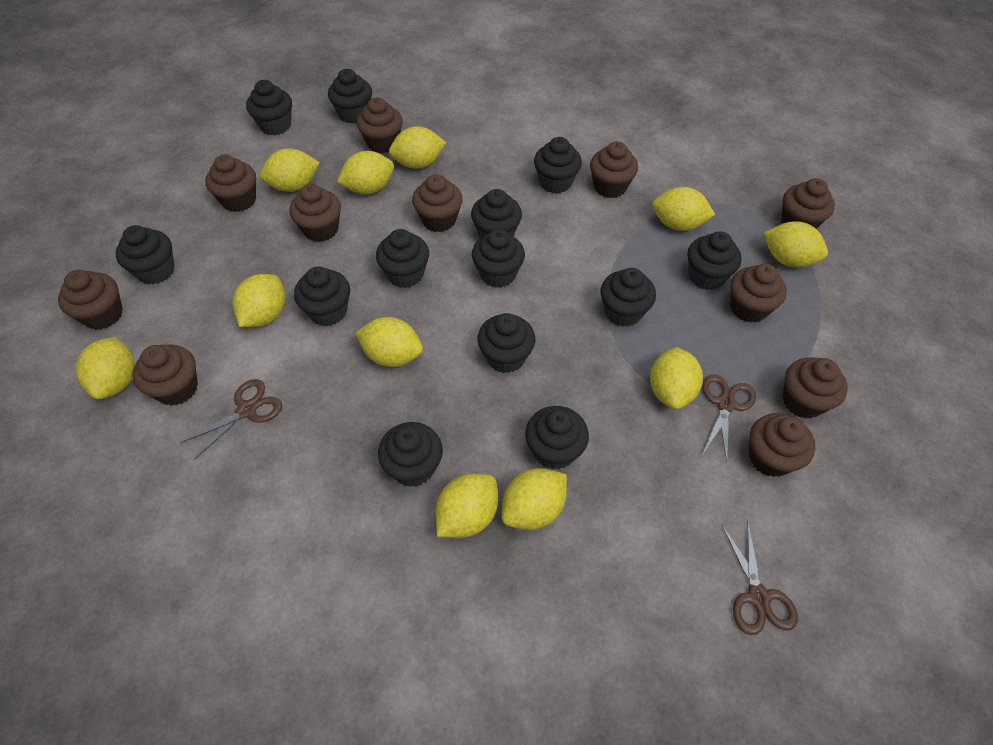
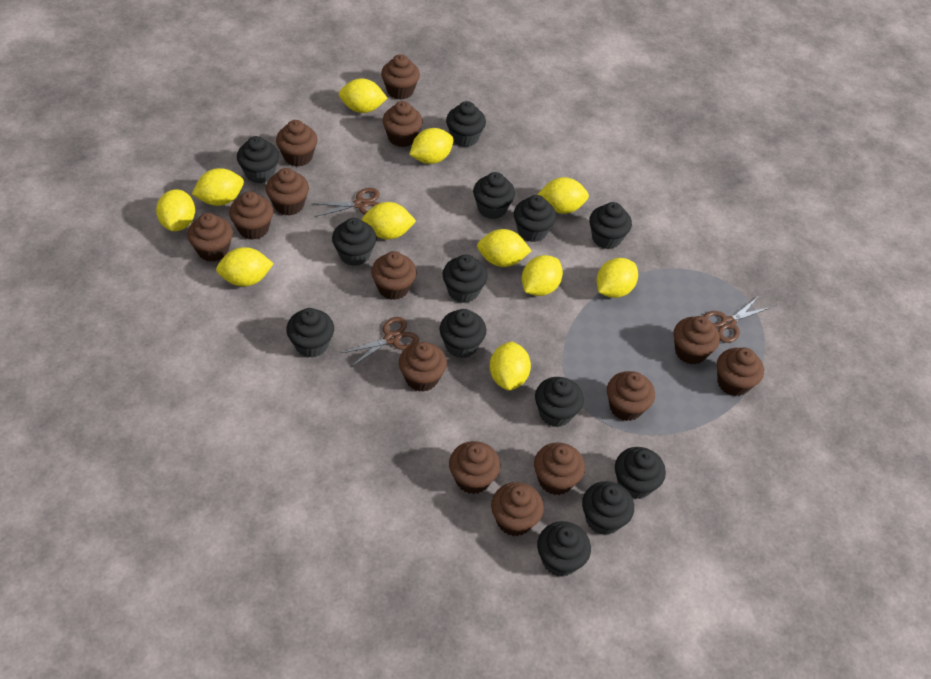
brown cupcake: 11 -> 14

